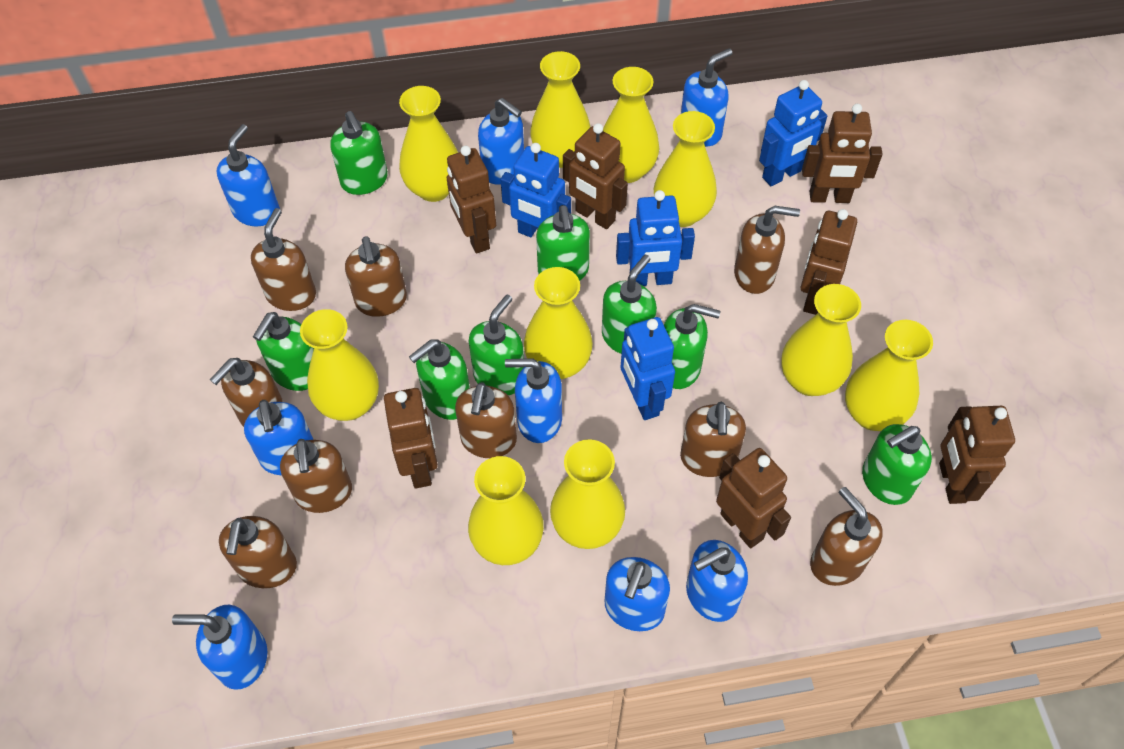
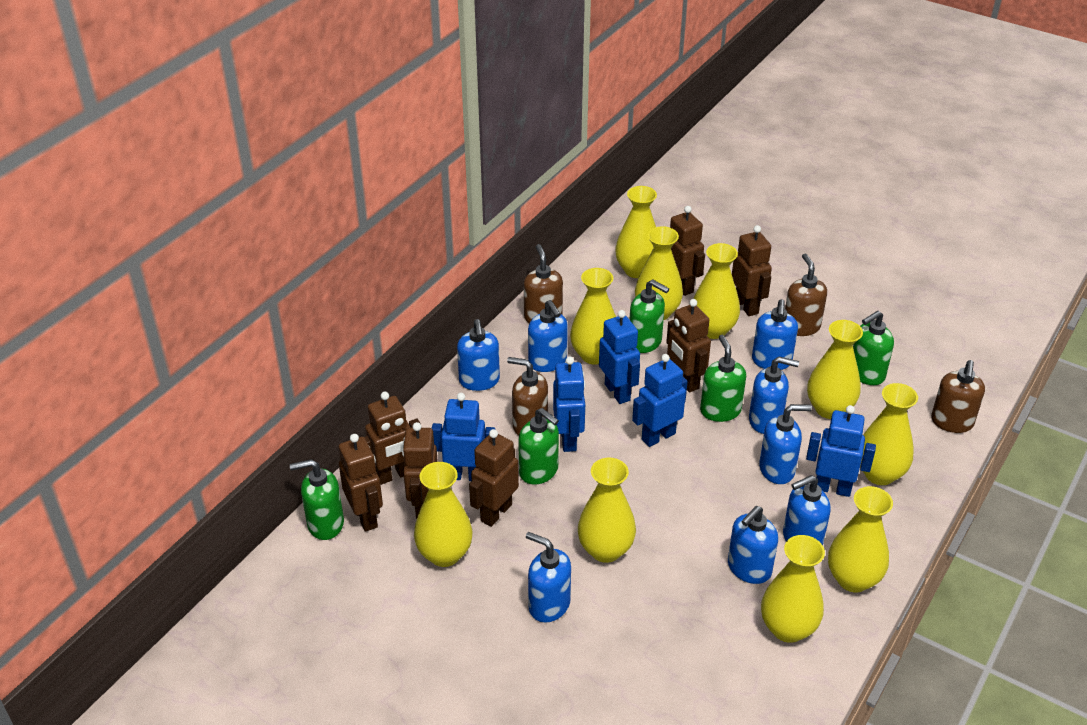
blue robot: 4 -> 5
brown soap dispenser: 9 -> 4
green soap dispenser: 8 -> 5

